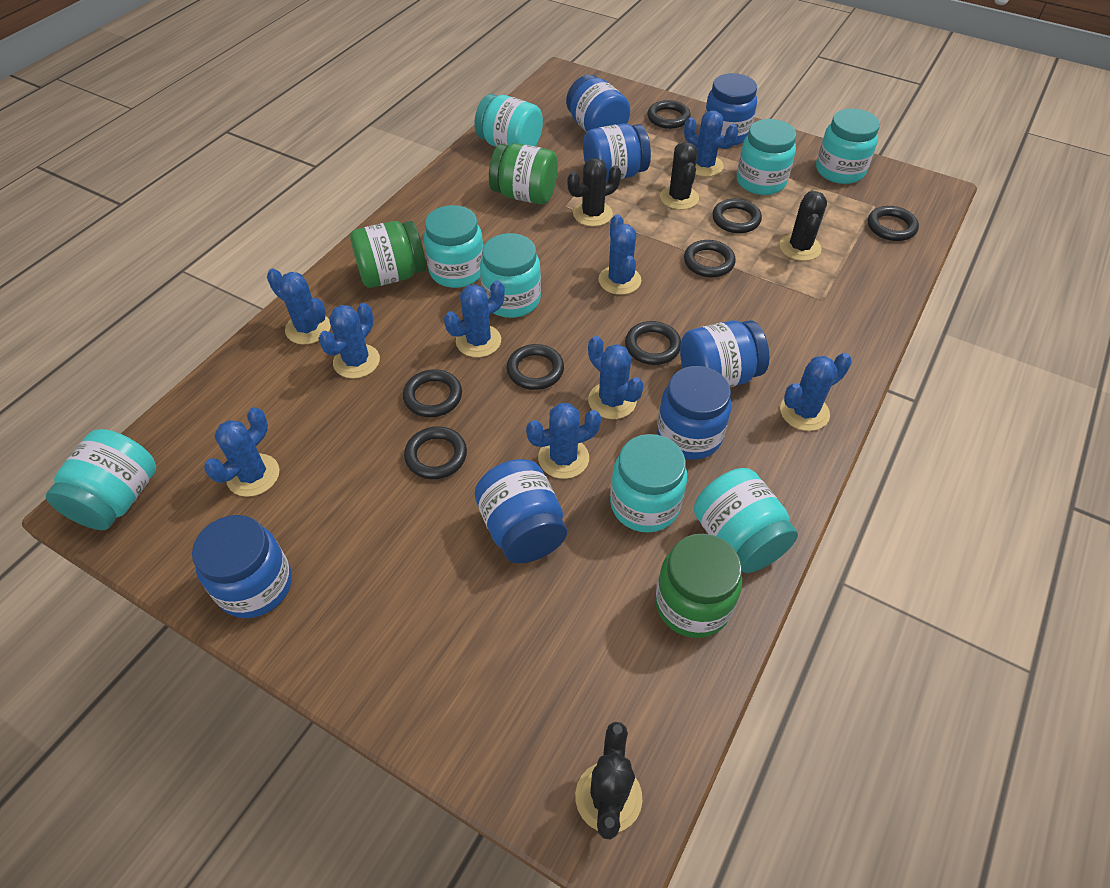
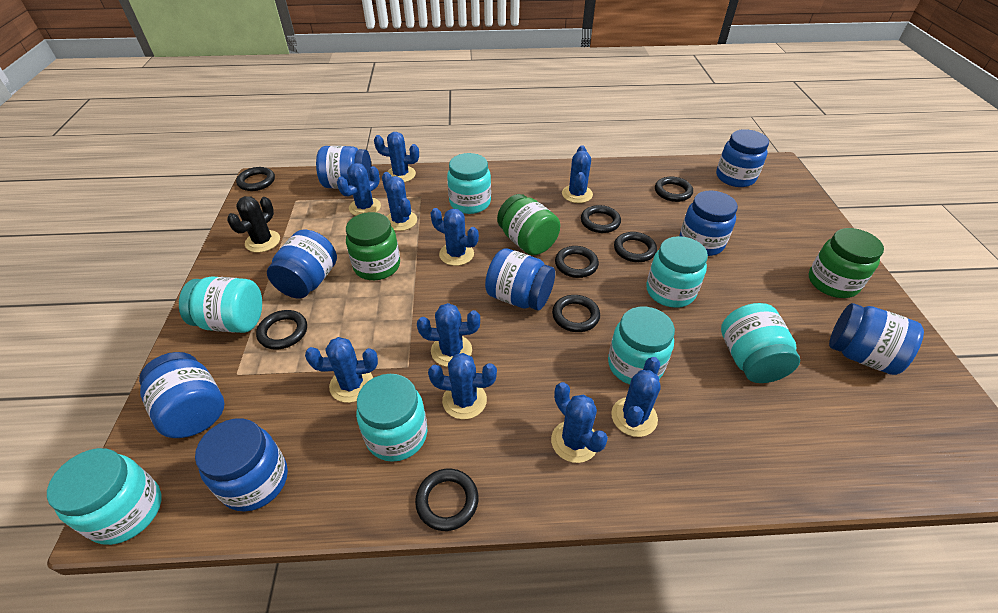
black cactus: 4 -> 1
blue cactus: 9 -> 10
blue jar: 7 -> 8
turquoise jar: 8 -> 7

